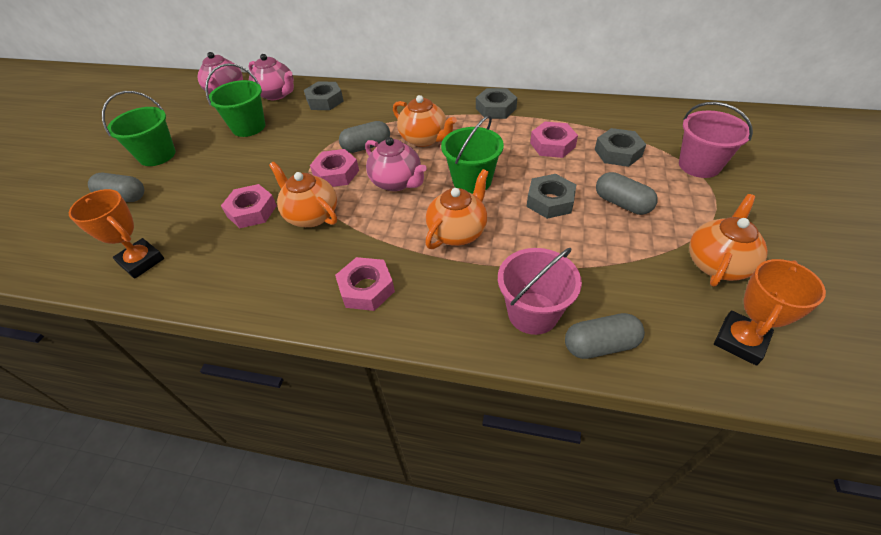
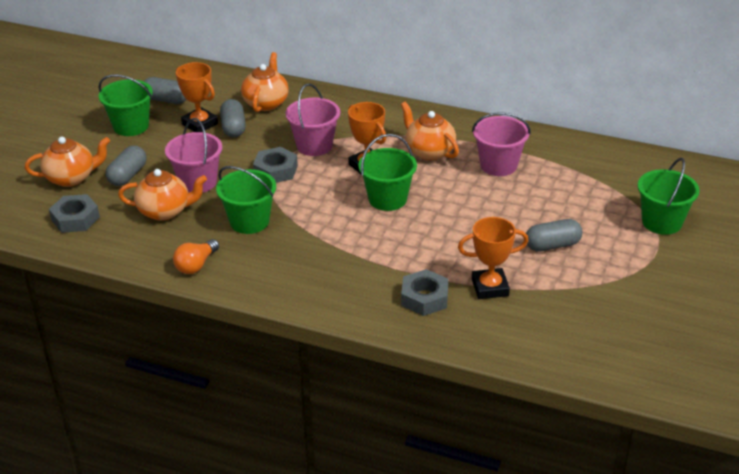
green bucket: 3 -> 4
grey nut: 4 -> 3
orange light bulb: 0 -> 1
orange trophy: 2 -> 3
pink bucket: 2 -> 3
pink nut: 4 -> 0
pink teapot: 3 -> 0

